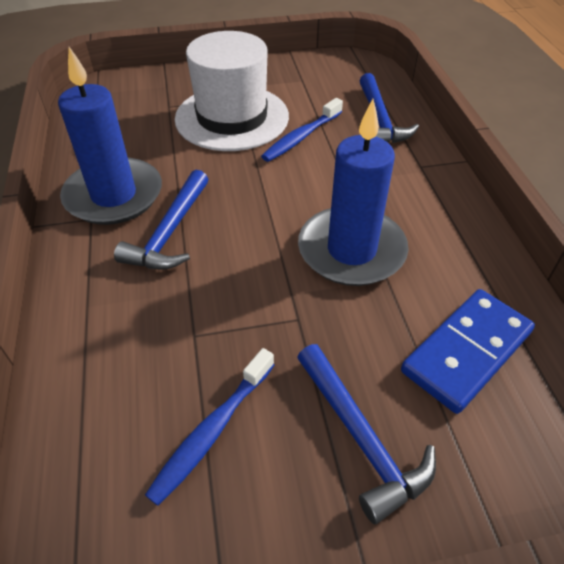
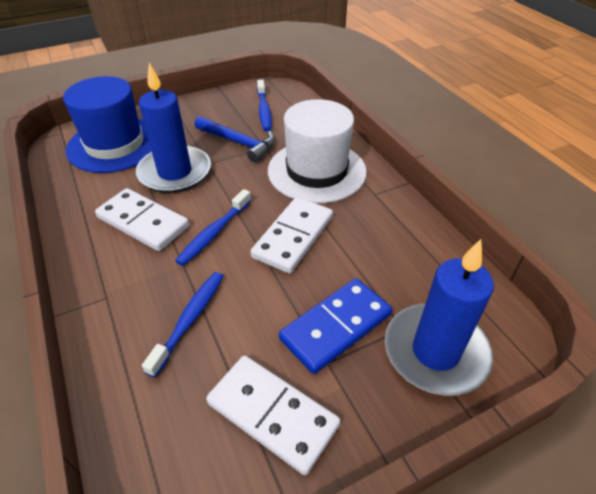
blue hammer: 3 -> 1
blue hat: 0 -> 1
blue toothbrush: 2 -> 3
white domino: 0 -> 3

